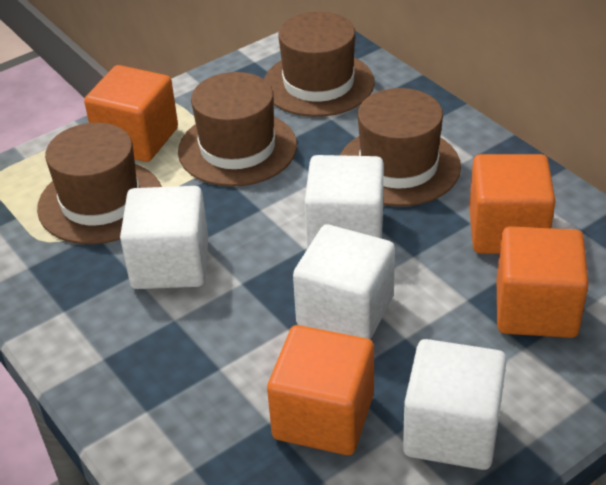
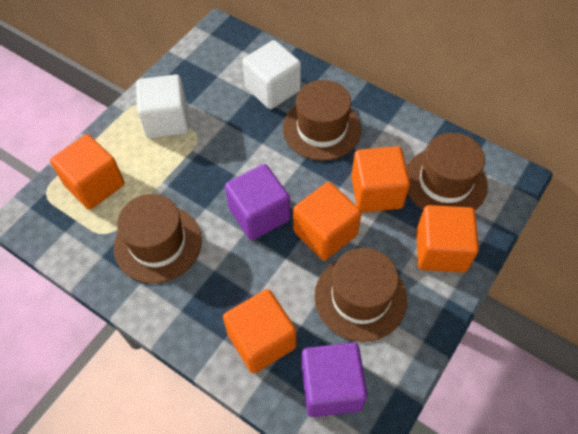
orange cube: 4 -> 5
purple cube: 0 -> 2
white cube: 4 -> 2

